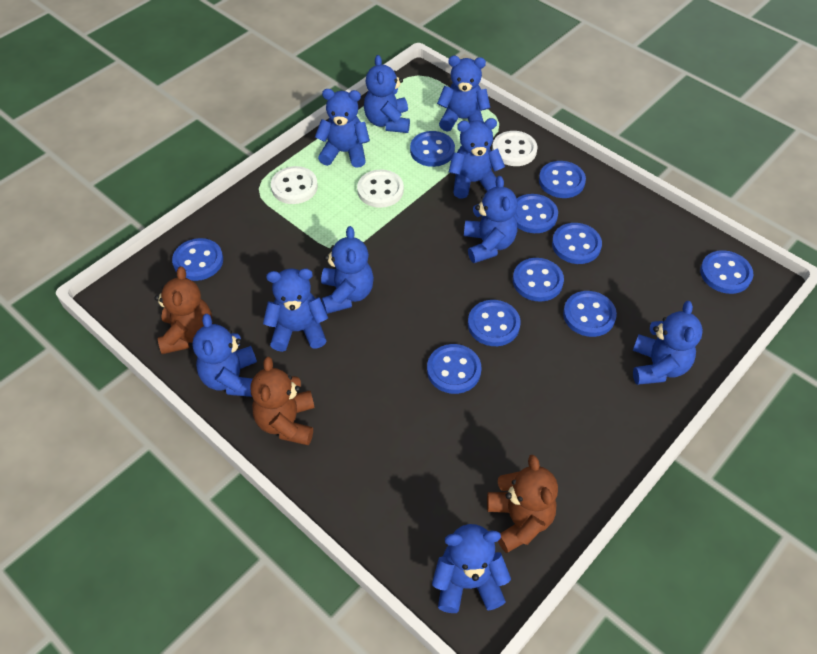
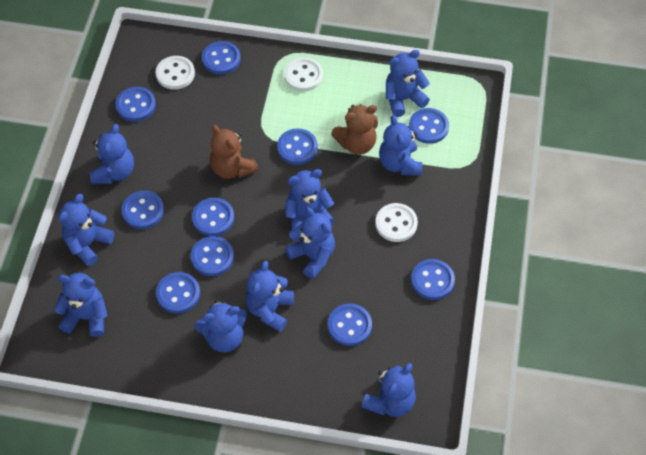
brown teddy bear: 3 -> 2

